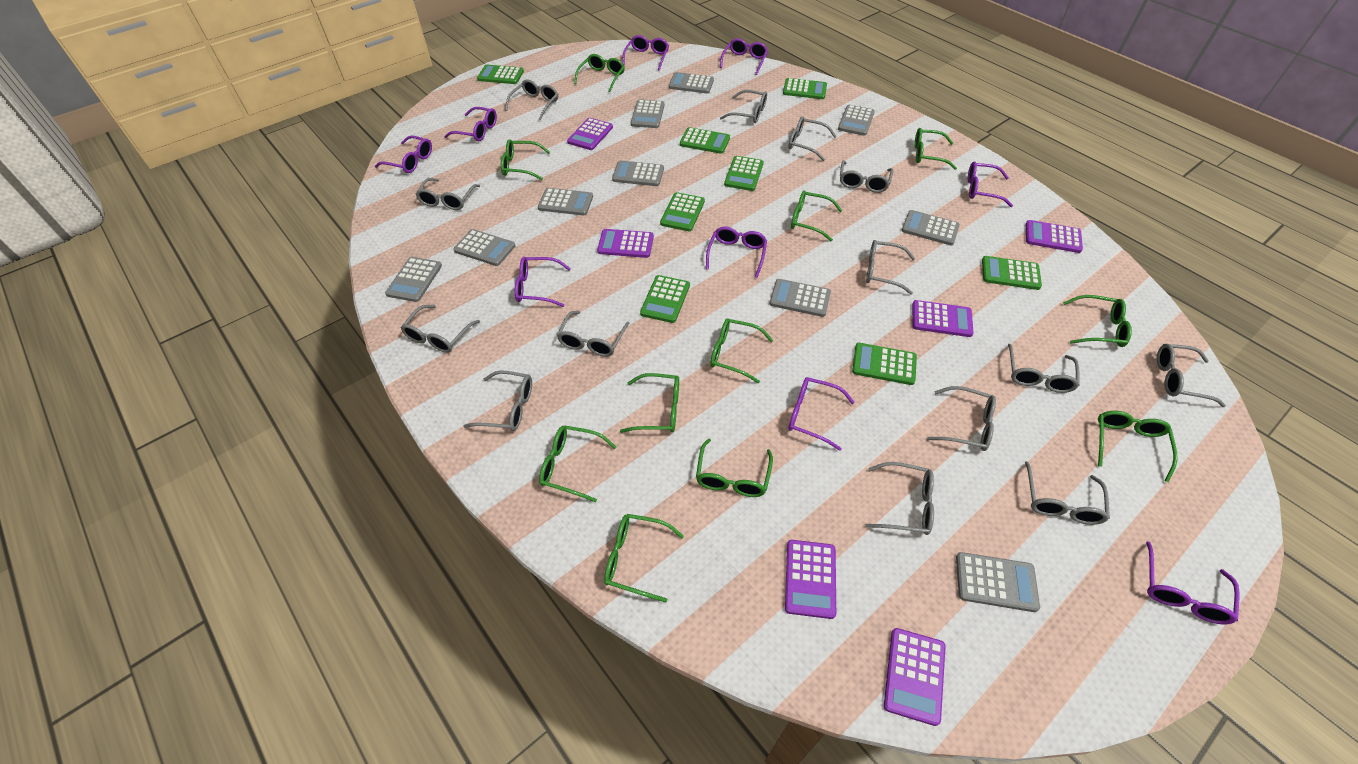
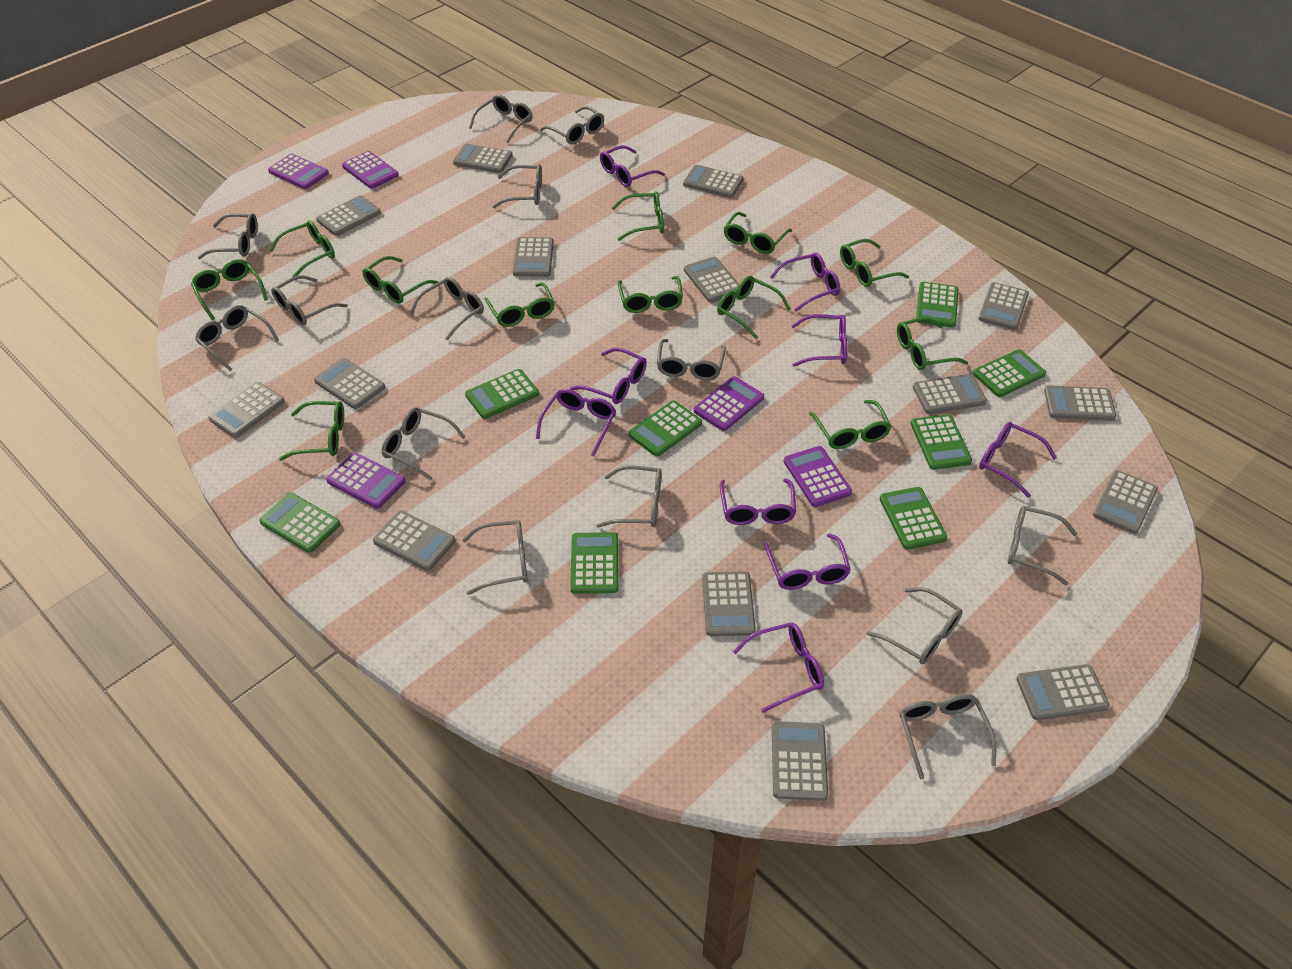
green glasses: 11 -> 12
grey calculator: 10 -> 15
purple calculator: 6 -> 5

